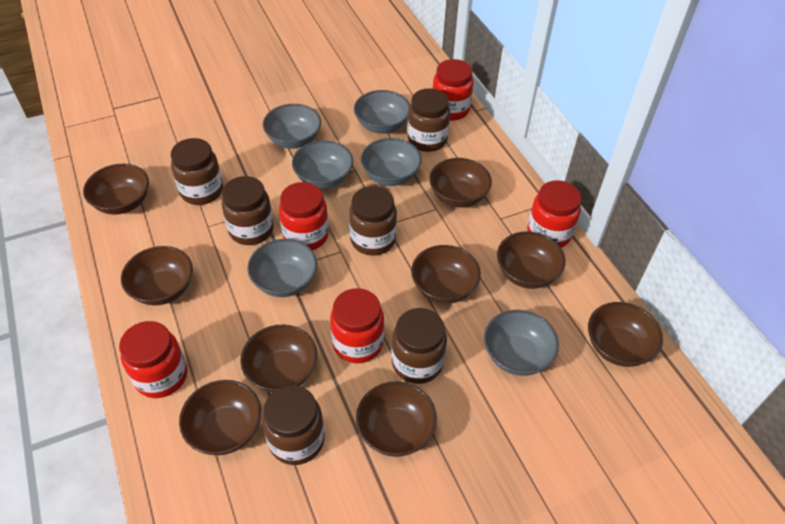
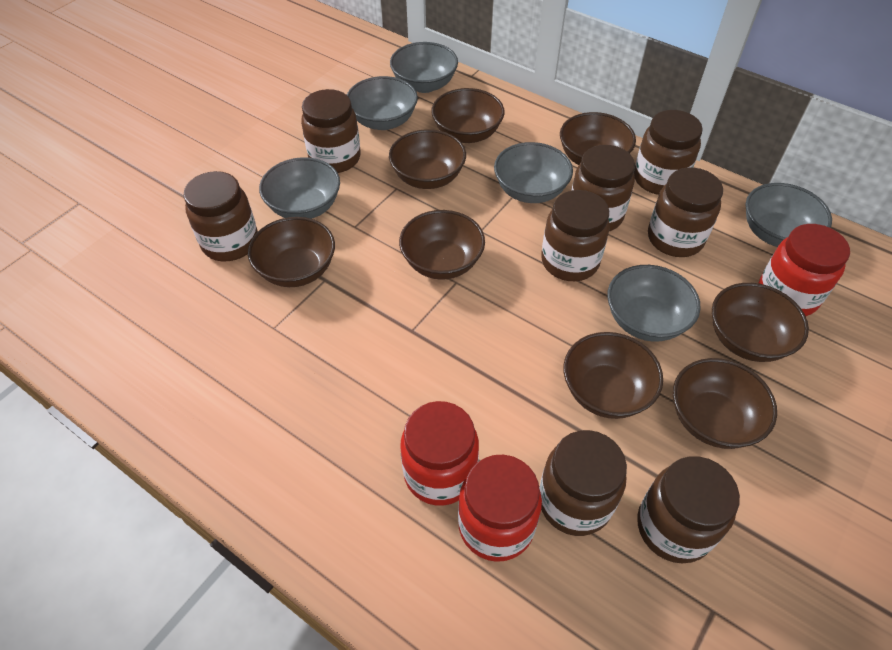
brown bowl: 9 -> 8
brown jar: 6 -> 8
red jar: 5 -> 3

